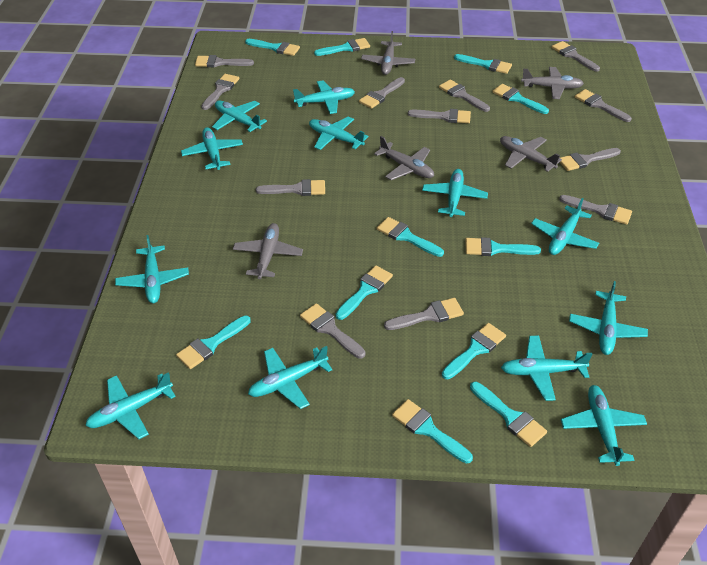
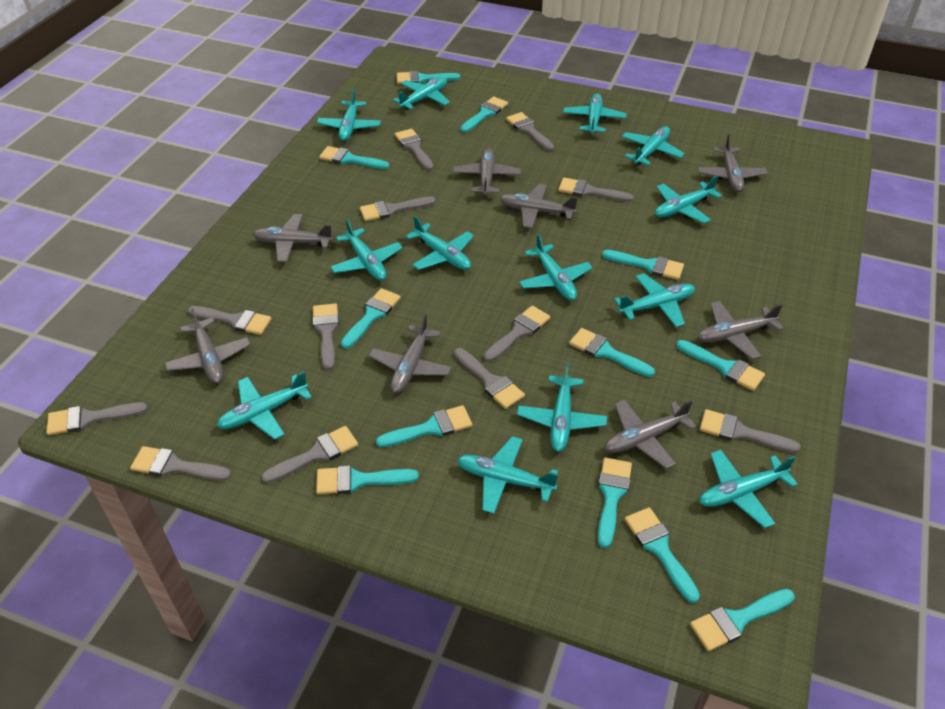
grey plane: 5 -> 8
turquoise brush: 11 -> 12
turquoise plane: 12 -> 13

